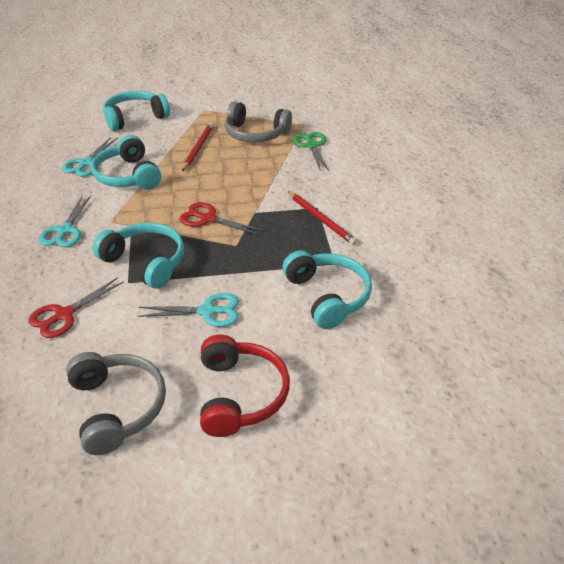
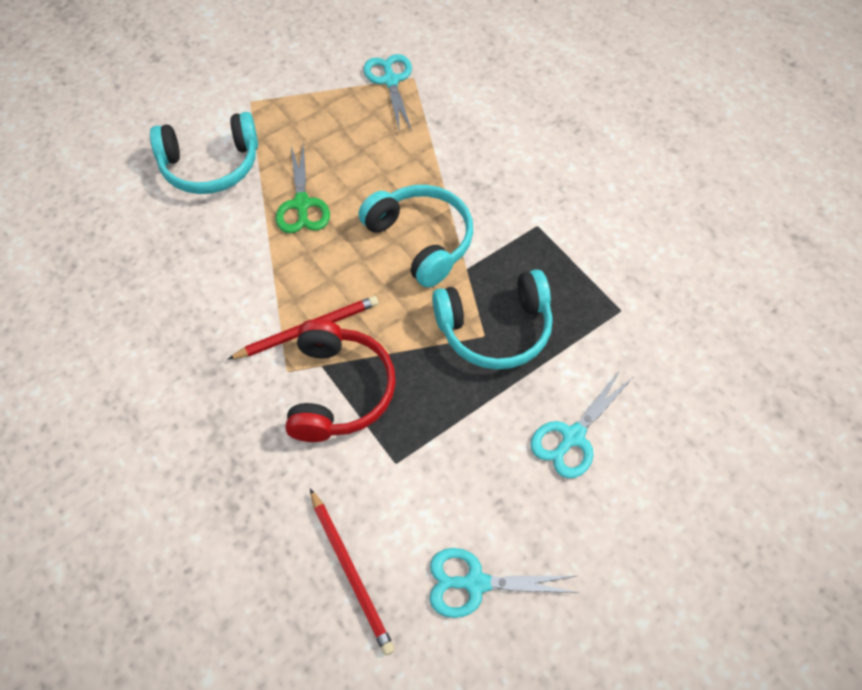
grey headphones: 2 -> 0
red scissors: 2 -> 0
turquoise headphones: 4 -> 3

